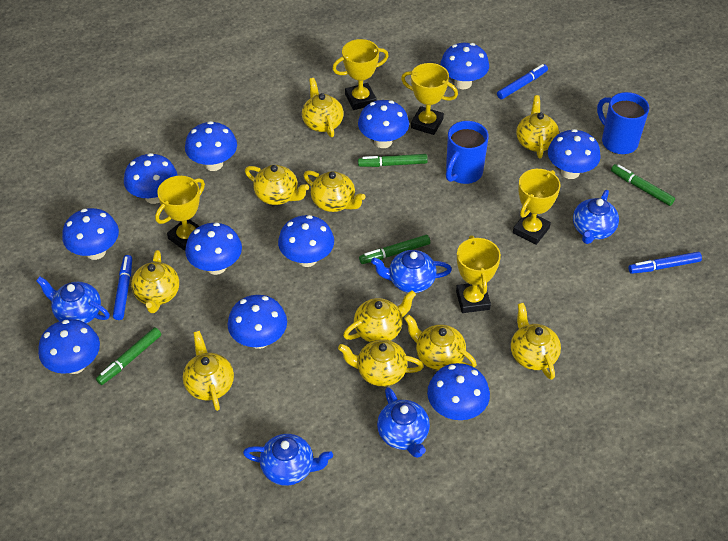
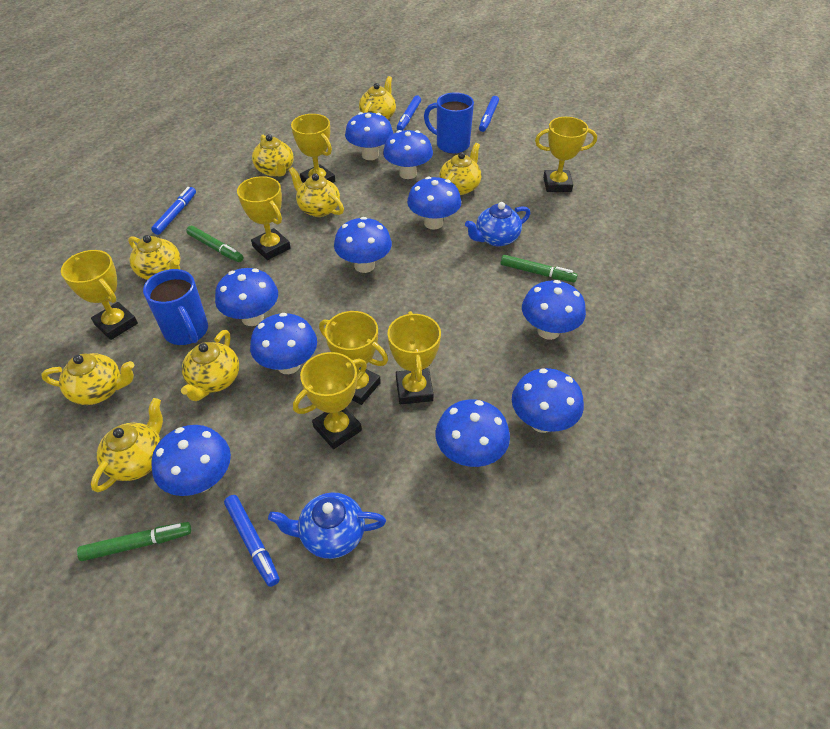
blue marker: 3 -> 4
blue mushroom: 11 -> 10
blue teapot: 5 -> 2
green marker: 4 -> 3
yellow teapot: 10 -> 8
yellow trophy: 5 -> 7

